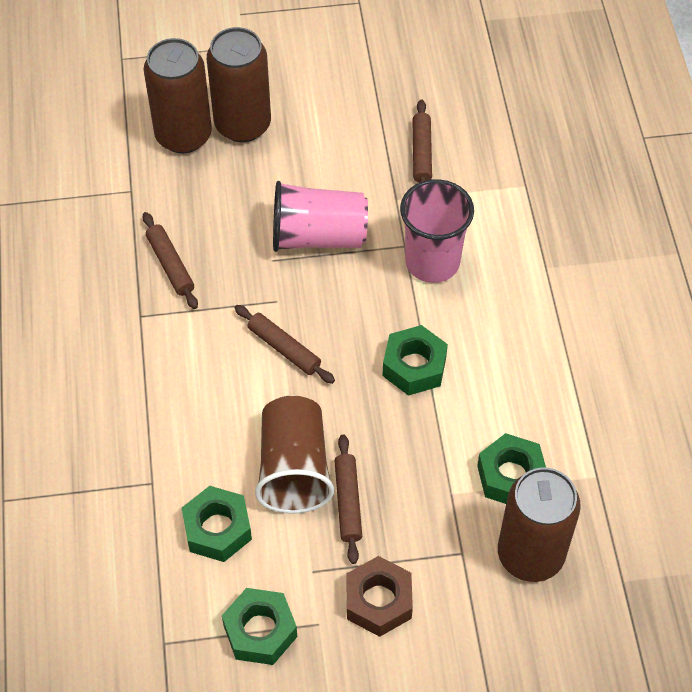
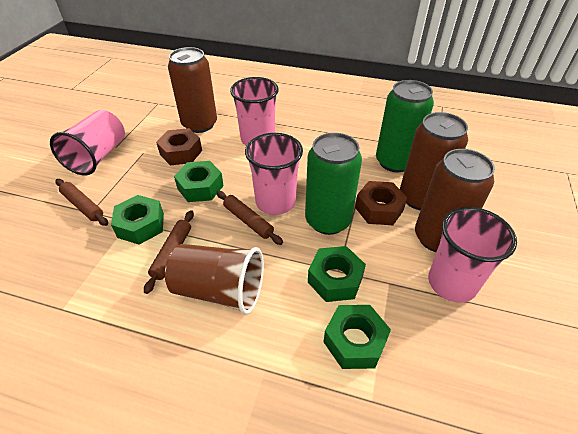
brown nut: 1 -> 2
brown rolling pin: 4 -> 3
green can: 0 -> 2
pink cup: 2 -> 4

